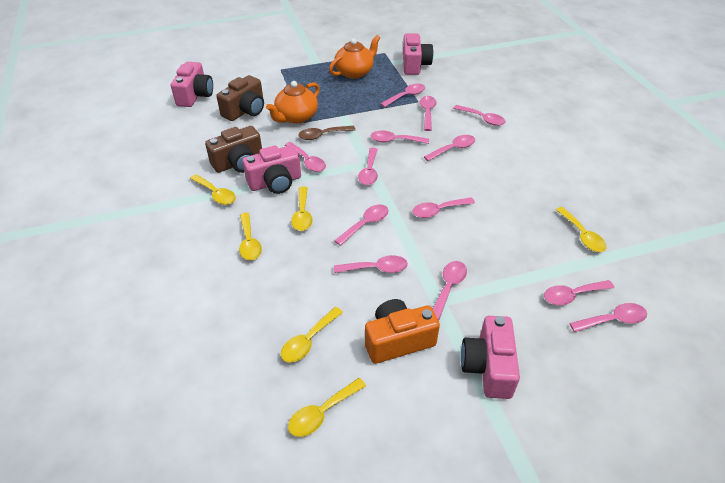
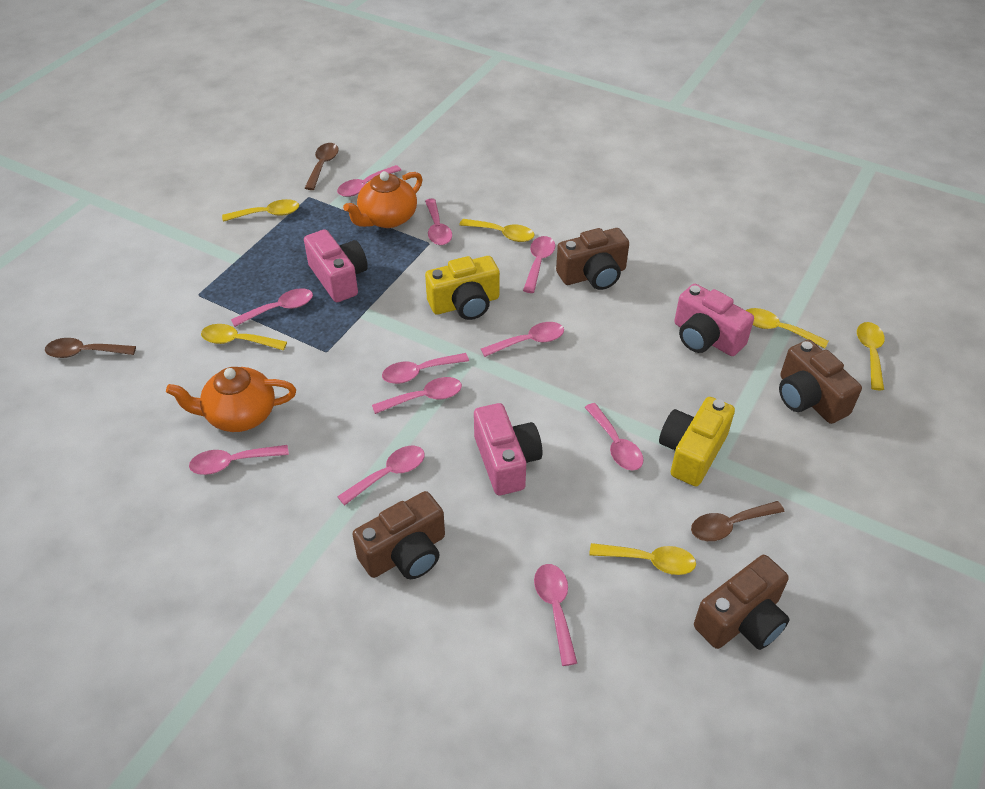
brown camera: 2 -> 4
brown spoon: 1 -> 3
orange camera: 1 -> 0
pink camera: 4 -> 3
pink spoon: 13 -> 11
yellow camera: 0 -> 2

